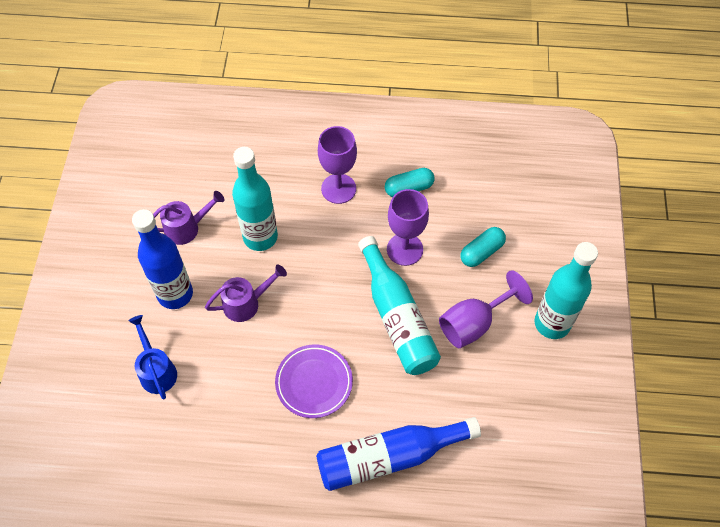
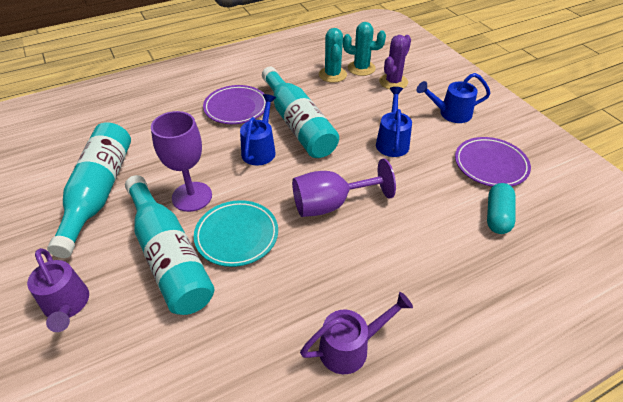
blue bottle: 2 -> 0
blue watering can: 1 -> 3
purple cactus: 0 -> 1
purple goblet: 3 -> 2
purple plate: 1 -> 2
turquoise cactus: 0 -> 2
turquoise capsule: 2 -> 1
turquoise plate: 0 -> 1

